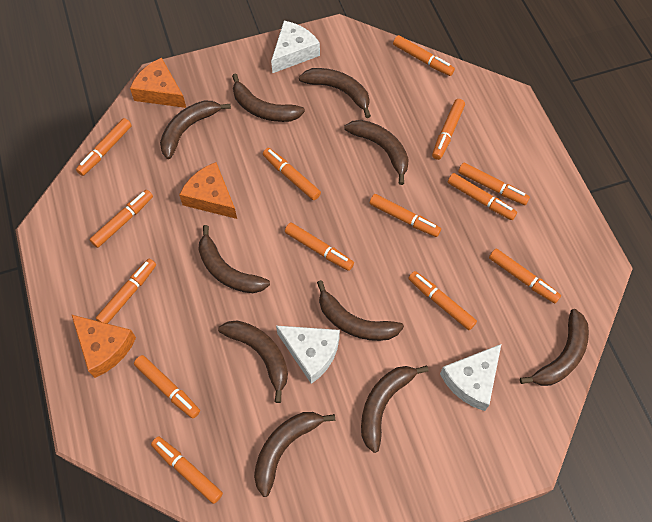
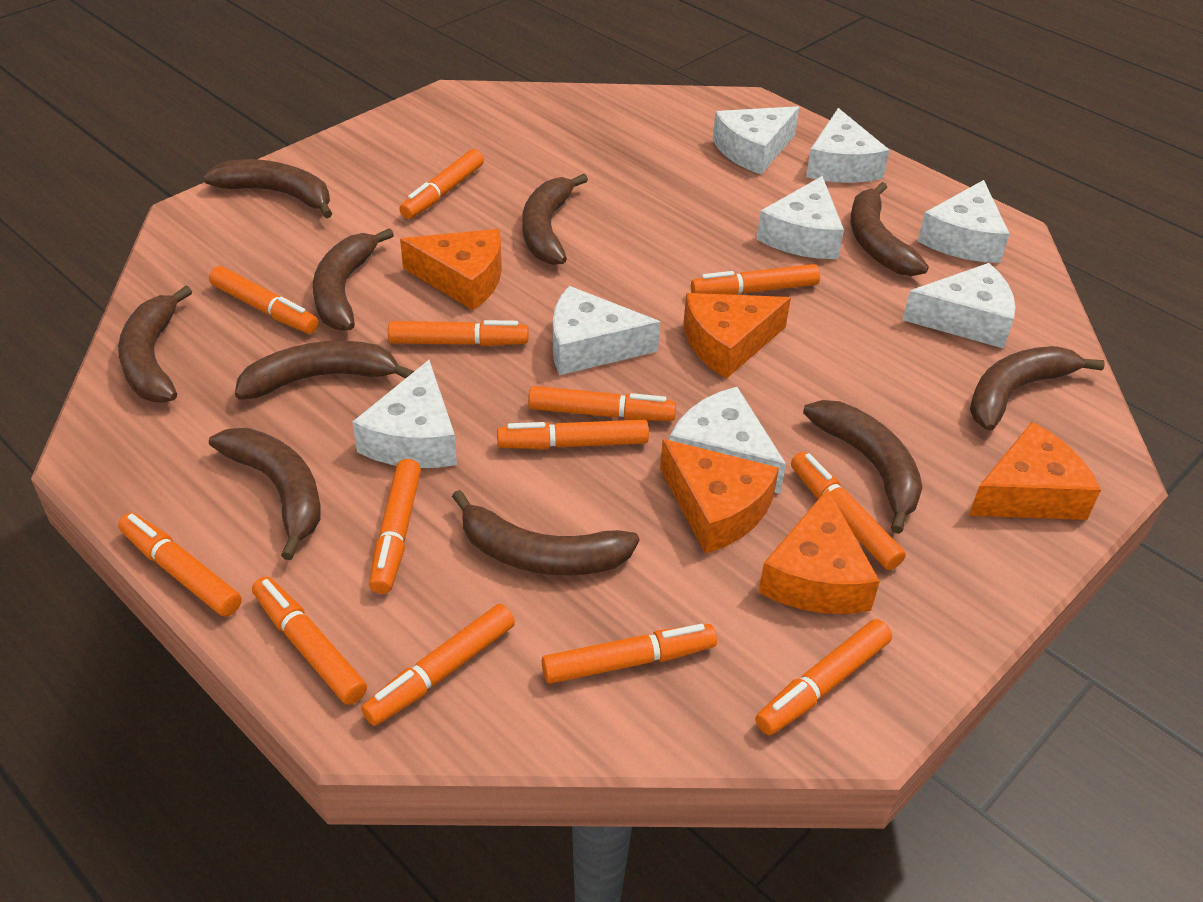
orange cheese: 3 -> 5
orange marker: 14 -> 13
white cheese: 3 -> 8

